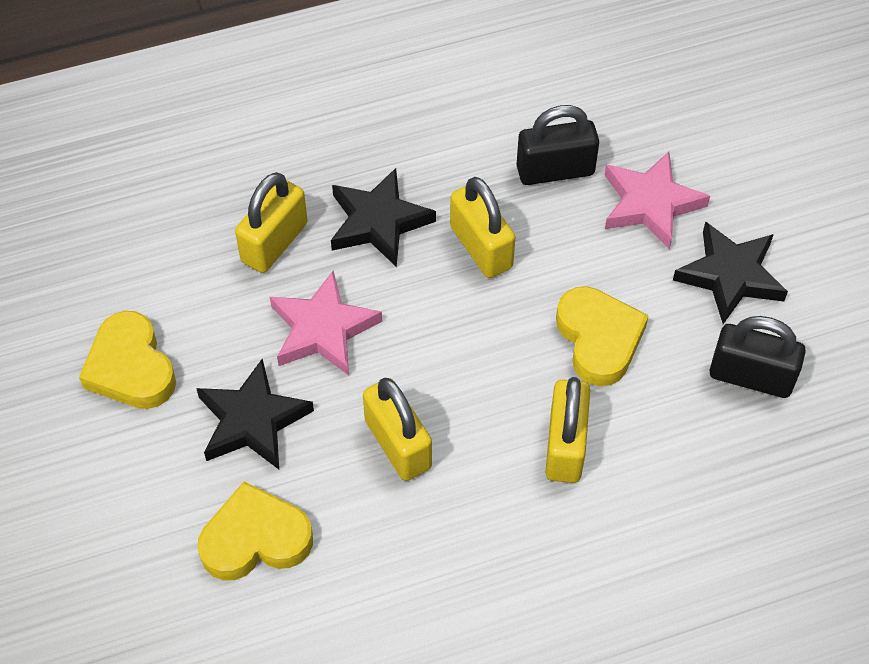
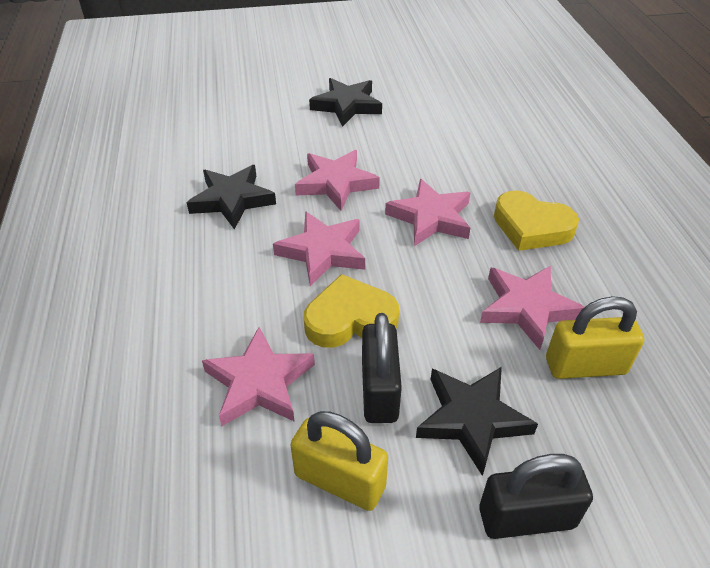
pink star: 2 -> 5
yellow heart: 3 -> 2
yellow padlock: 4 -> 2

